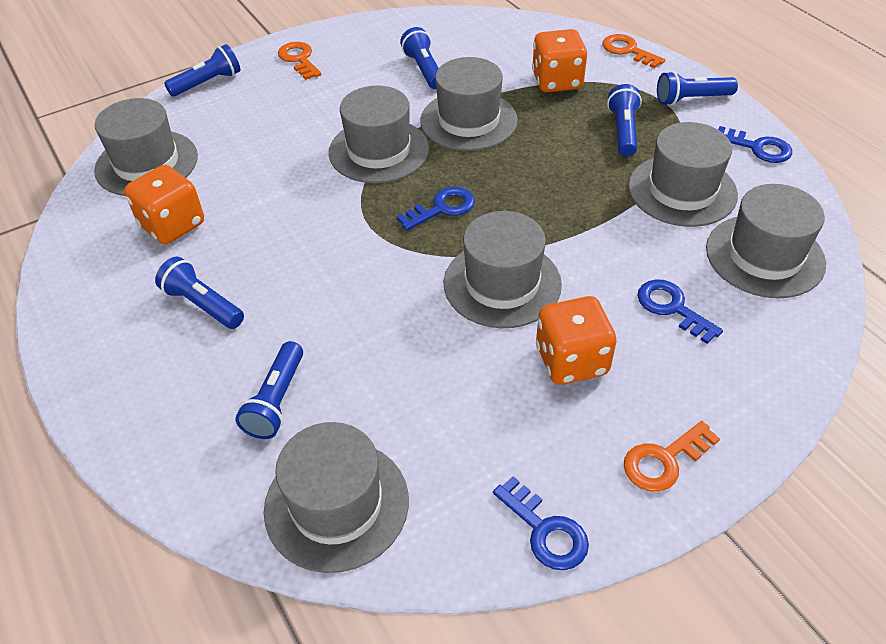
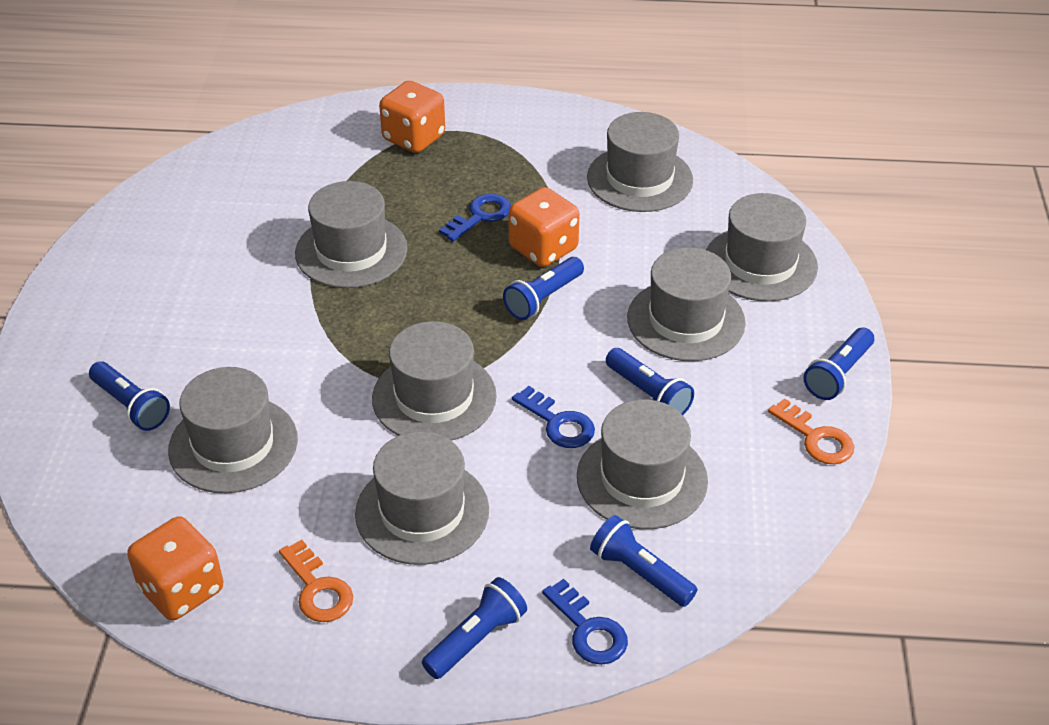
blue key: 4 -> 3
grey hat: 7 -> 8
orange key: 3 -> 2

